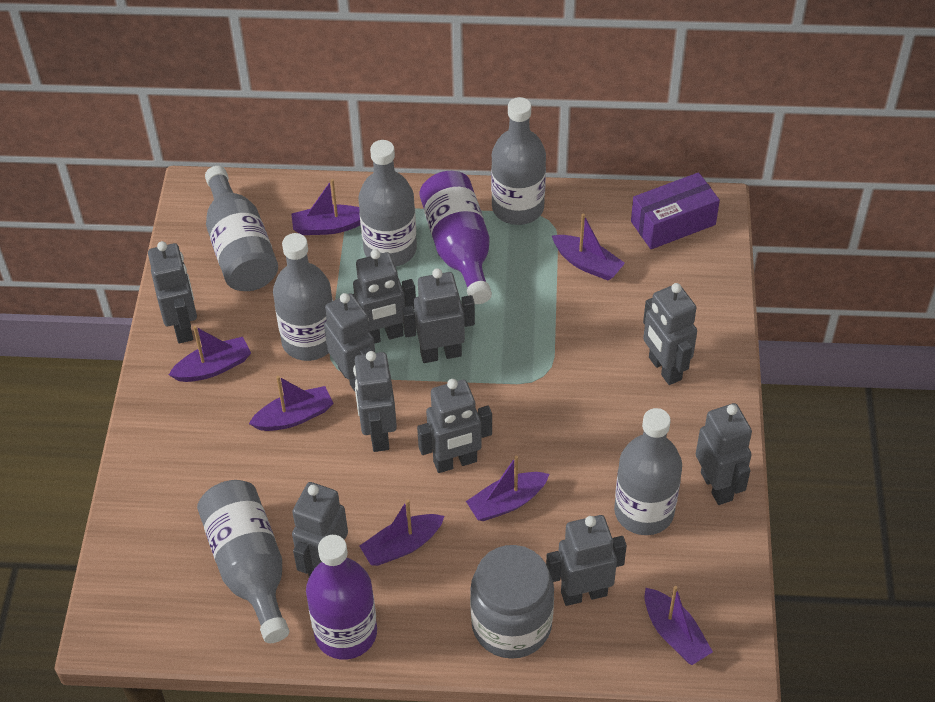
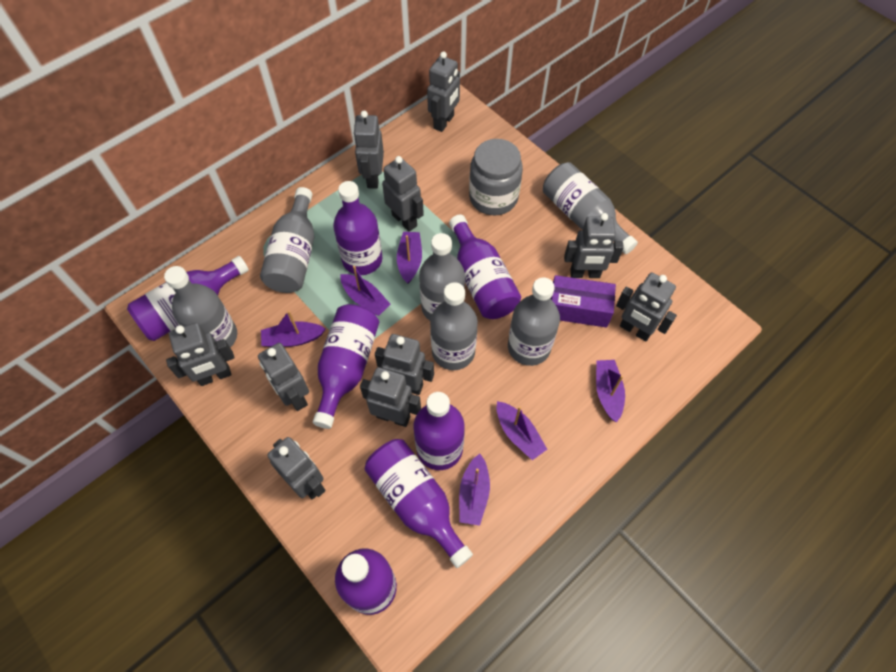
purple boat: 7 -> 6
purple bottle: 2 -> 7

